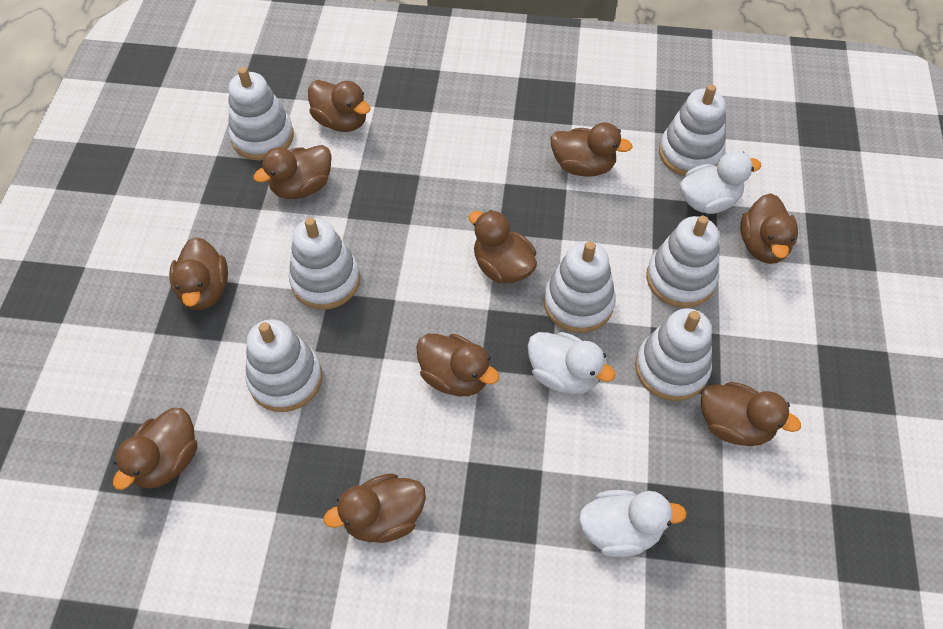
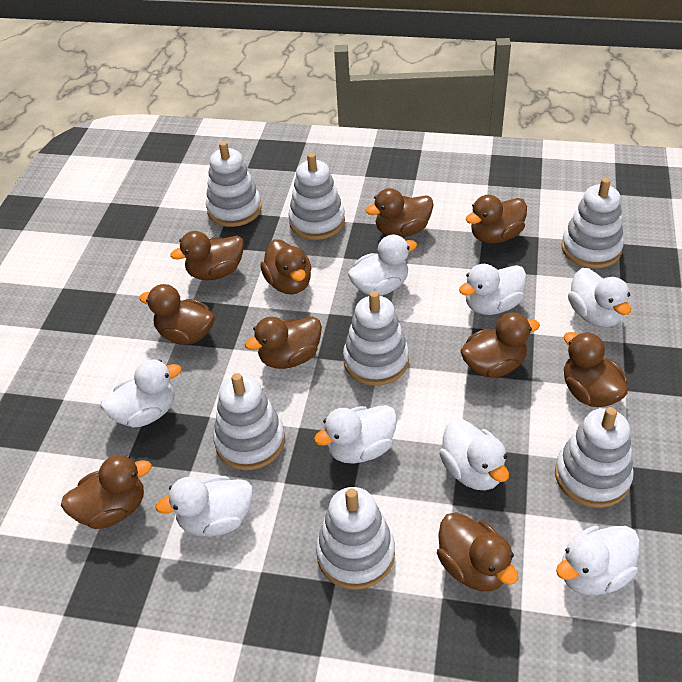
white duck: 3 -> 8

